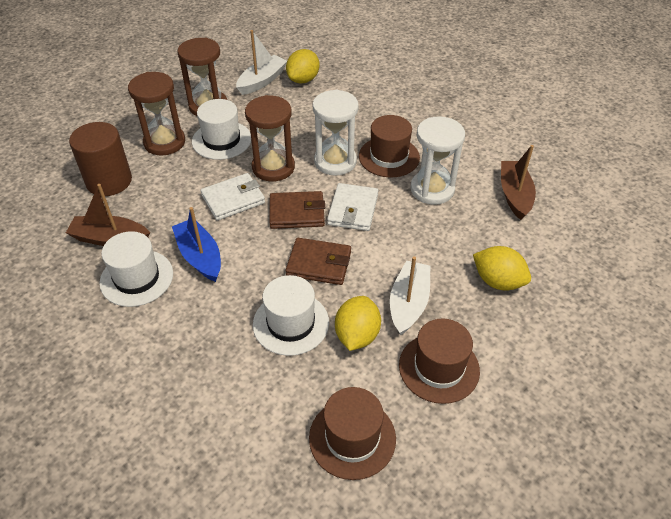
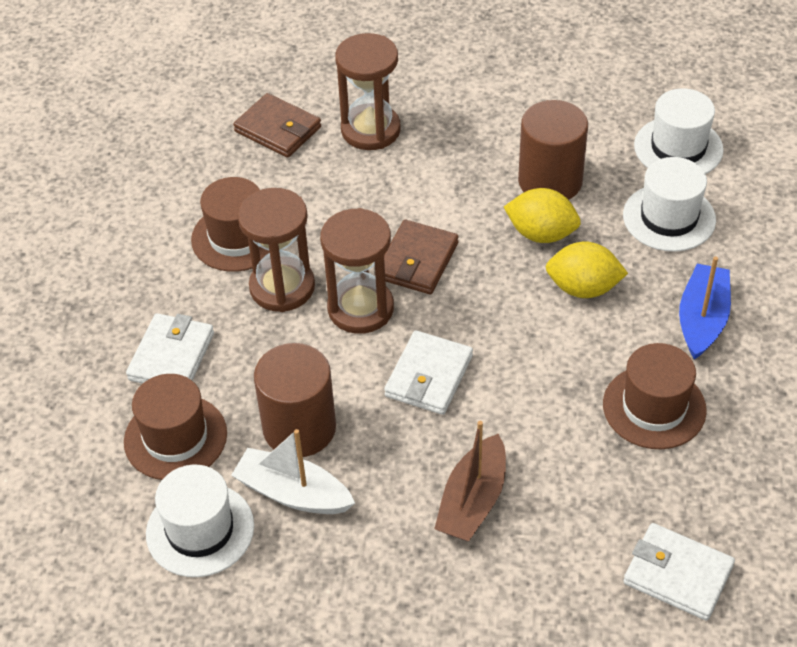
brown boat: 2 -> 1
brown cylinder: 1 -> 2
white boat: 2 -> 1
white hourglass: 2 -> 0
white wallet: 2 -> 3
yellow lemon: 3 -> 2

